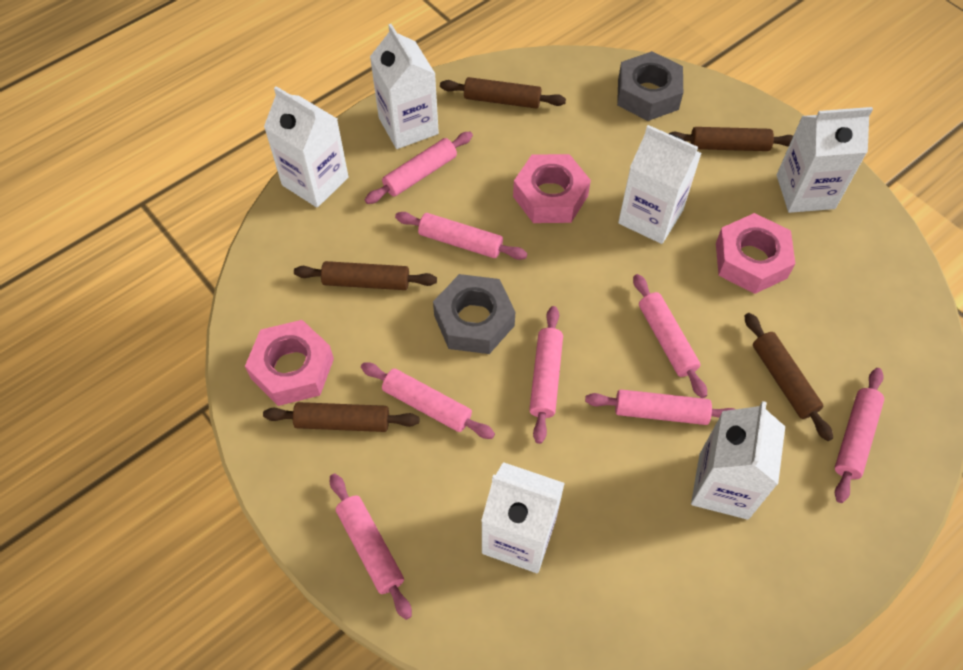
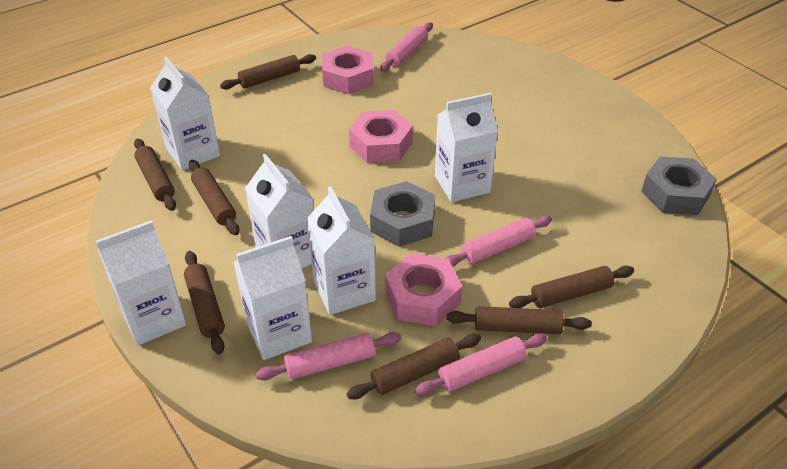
brown rolling pin: 5 -> 7
pink rolling pin: 8 -> 4

